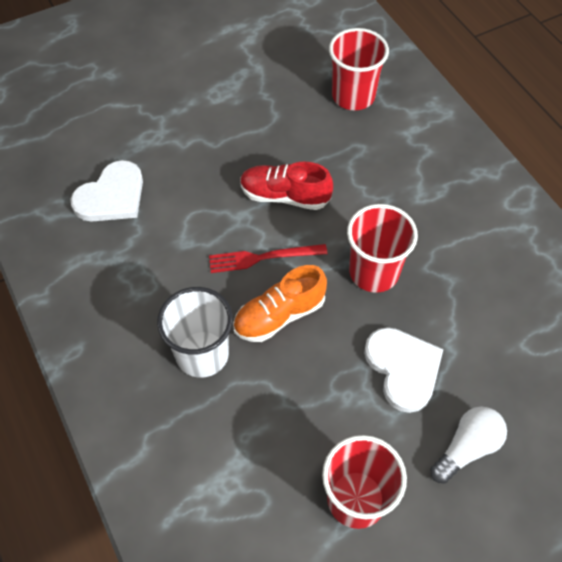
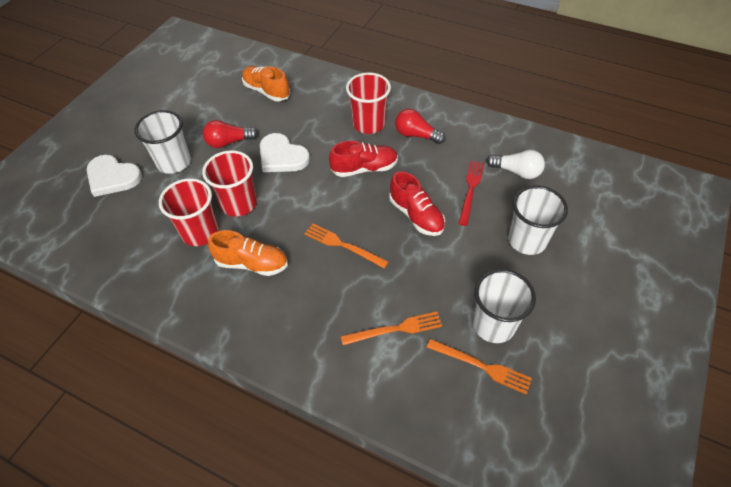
orange fork: 0 -> 3
orange shoe: 1 -> 2
red light bulb: 0 -> 2
red shoe: 1 -> 2
white cup: 1 -> 3

